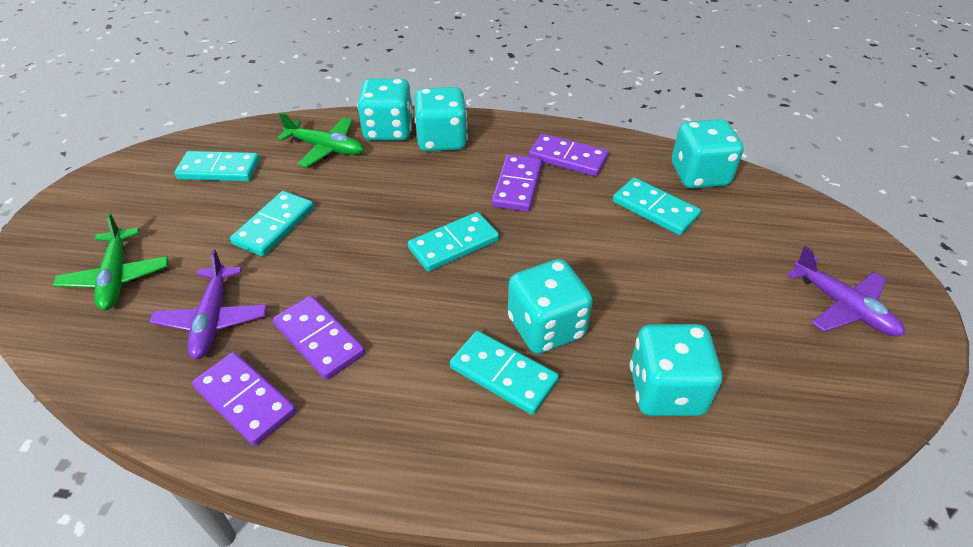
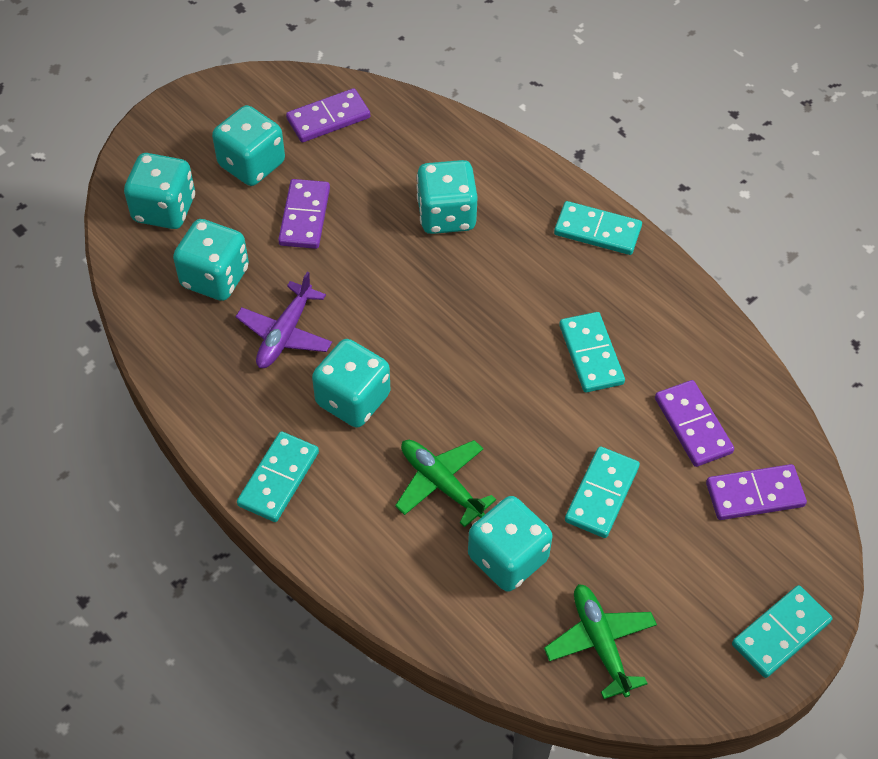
purple plane: 2 -> 1
turquoise dice: 5 -> 6

